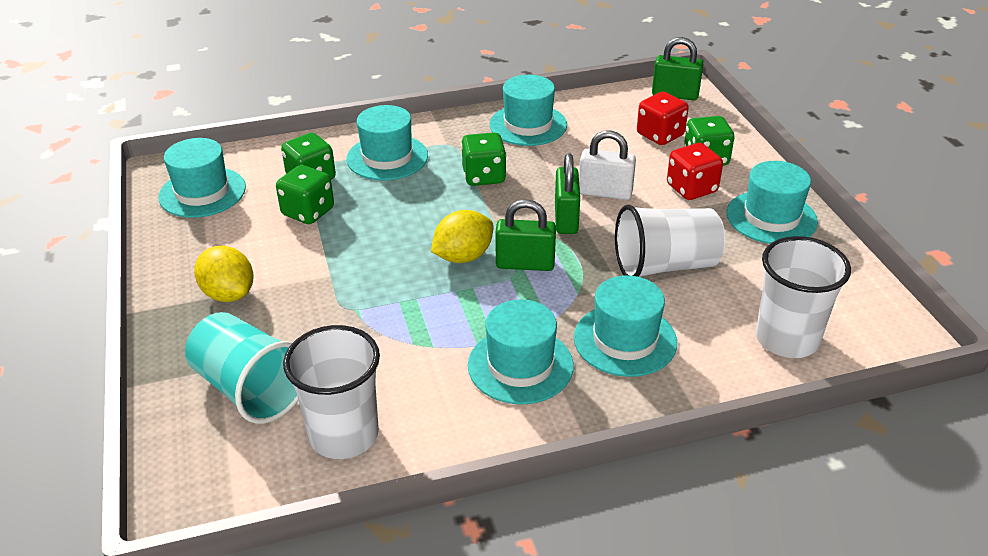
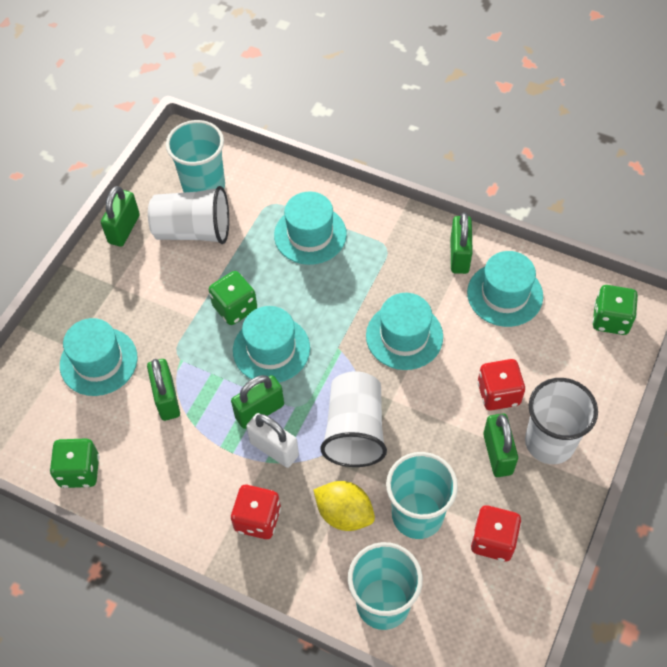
green dice: 4 -> 3
green padlock: 3 -> 5
red dice: 2 -> 3
turquoise cup: 1 -> 3
turquoise hat: 6 -> 5
yellow lemon: 2 -> 1

